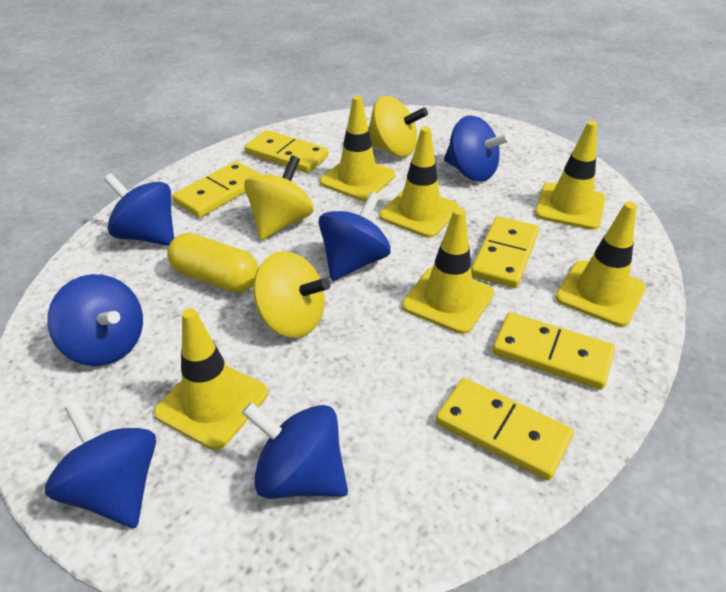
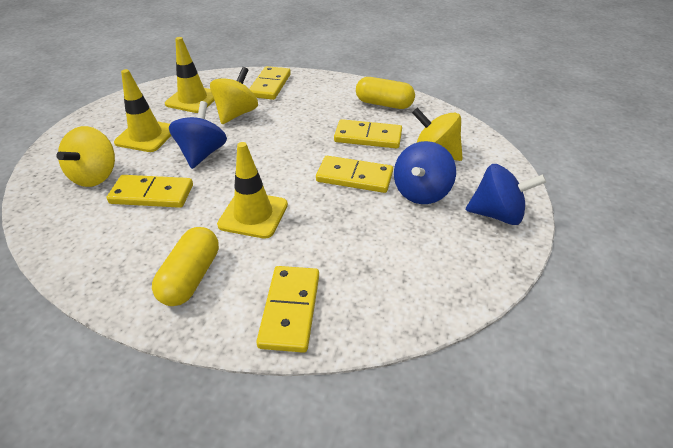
blue spinning top: 6 -> 3
yellow capsule: 1 -> 2
yellow traffic cone: 6 -> 3

